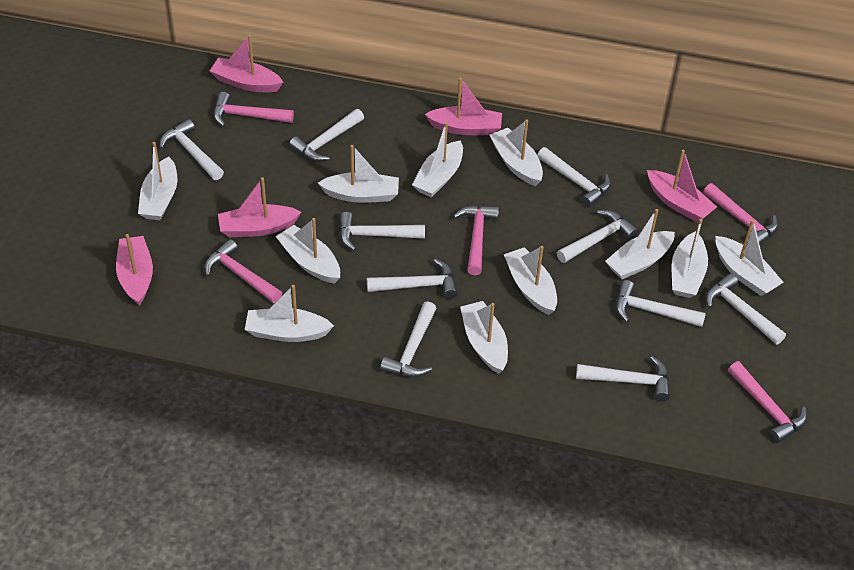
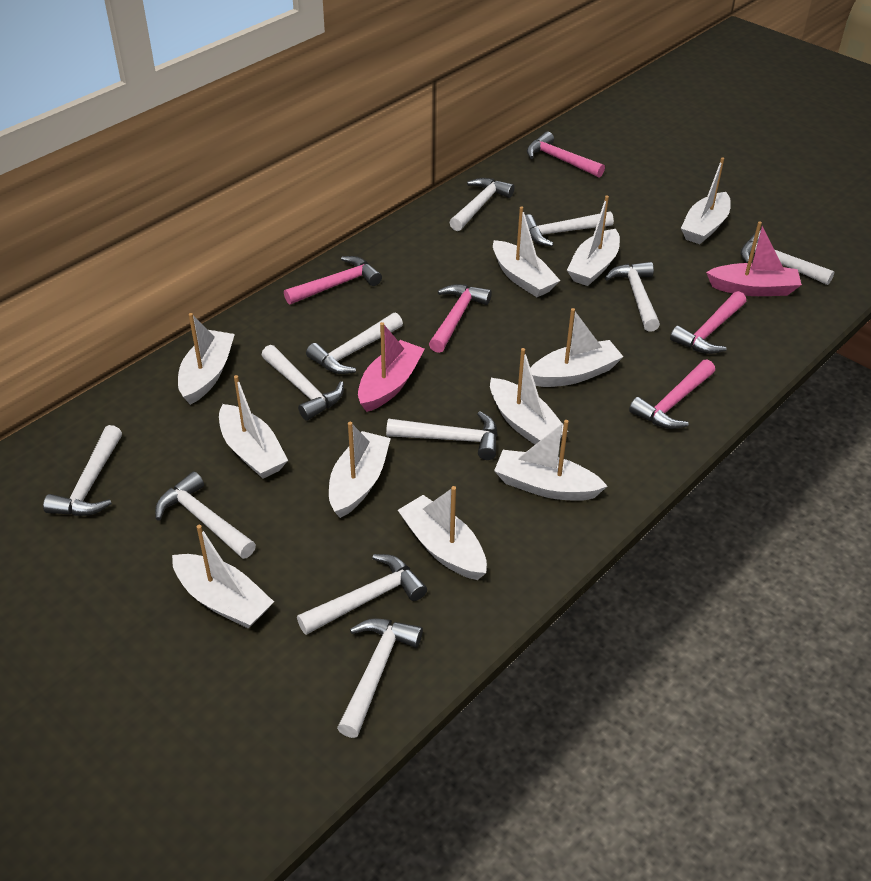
pink boat: 5 -> 2
white hammer: 10 -> 11

